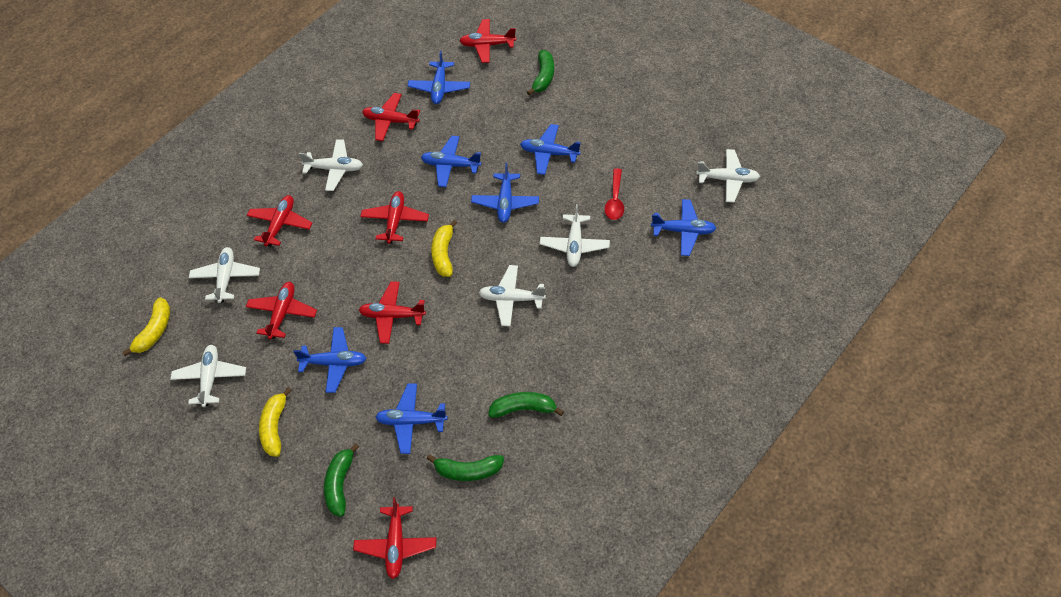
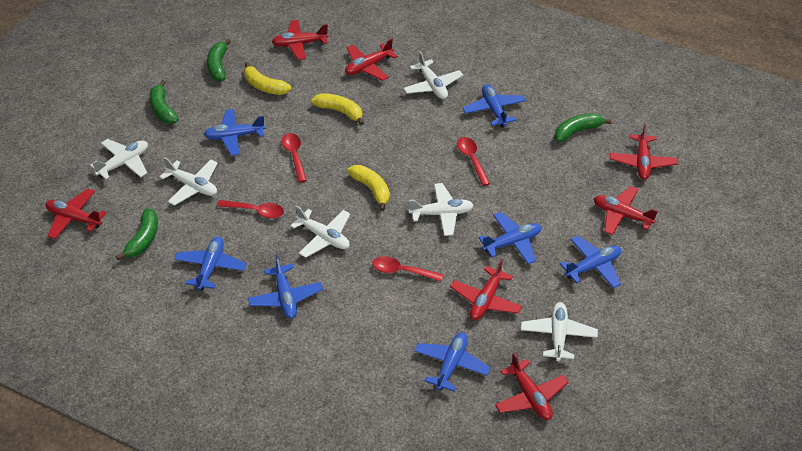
red spoon: 1 -> 4

